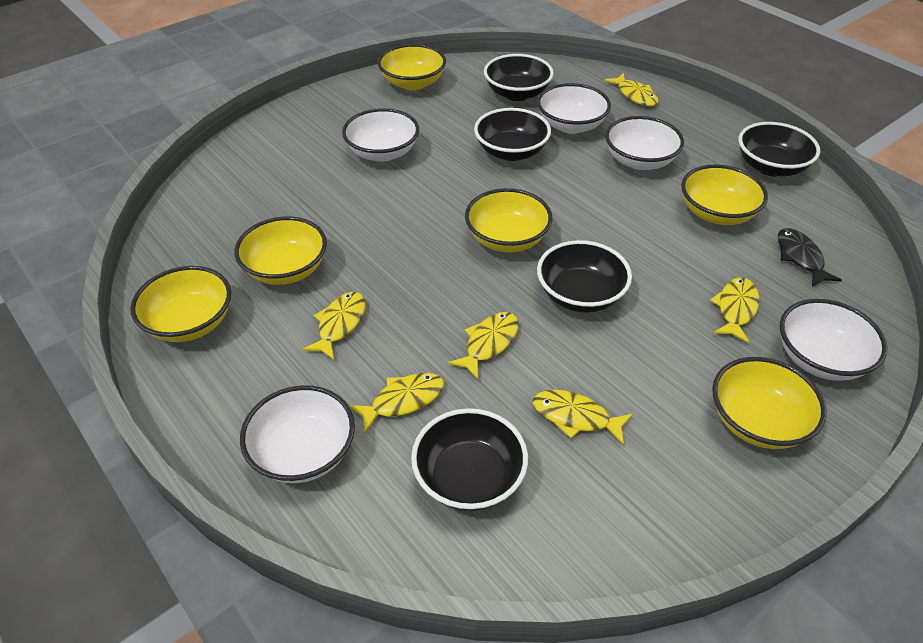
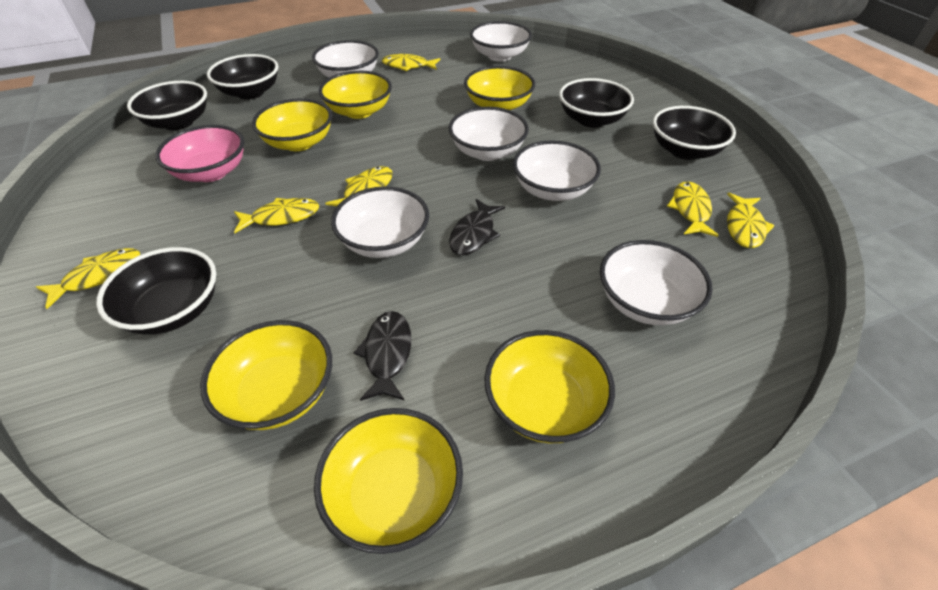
black fish: 1 -> 2
pink bowl: 0 -> 1
white bowl: 5 -> 6

